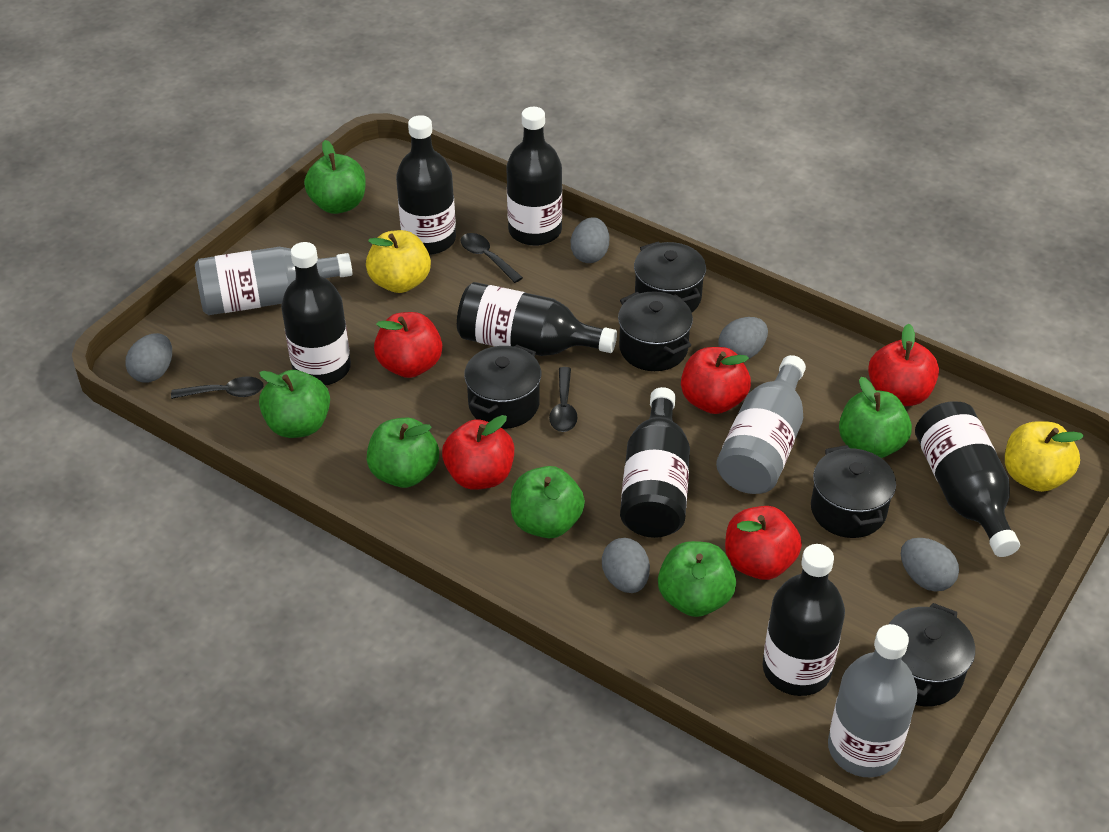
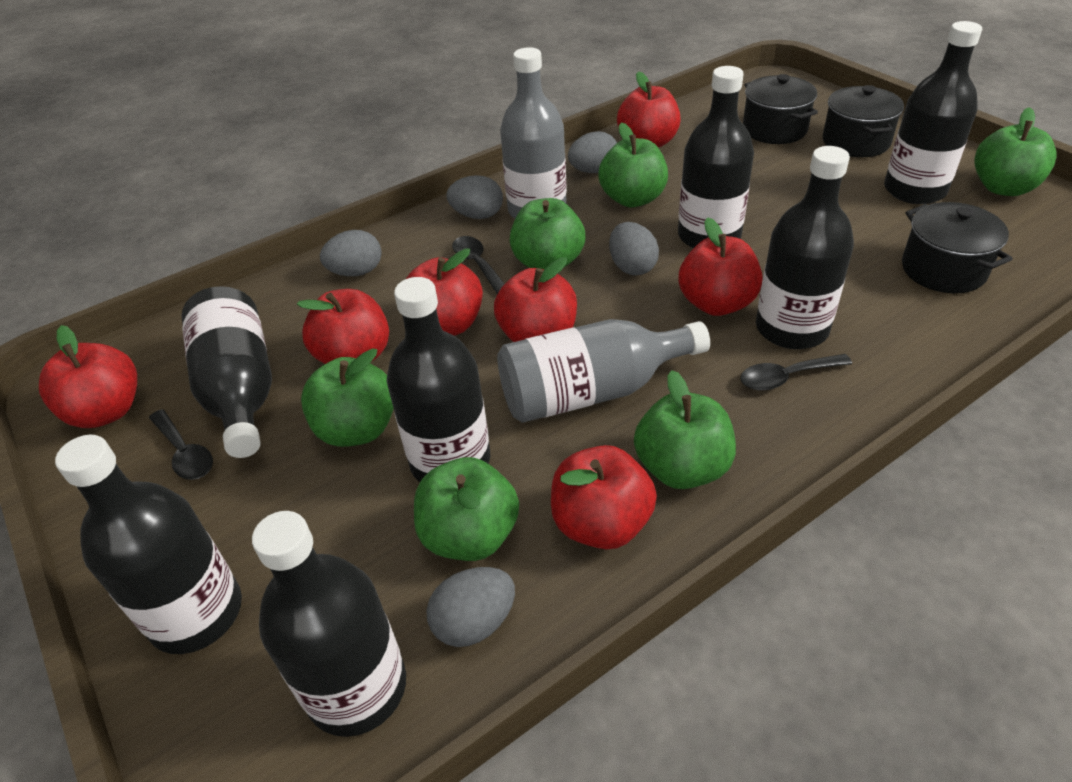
black pot: 5 -> 3
grey bottle: 3 -> 2
red apple: 5 -> 7
yellow apple: 2 -> 0

